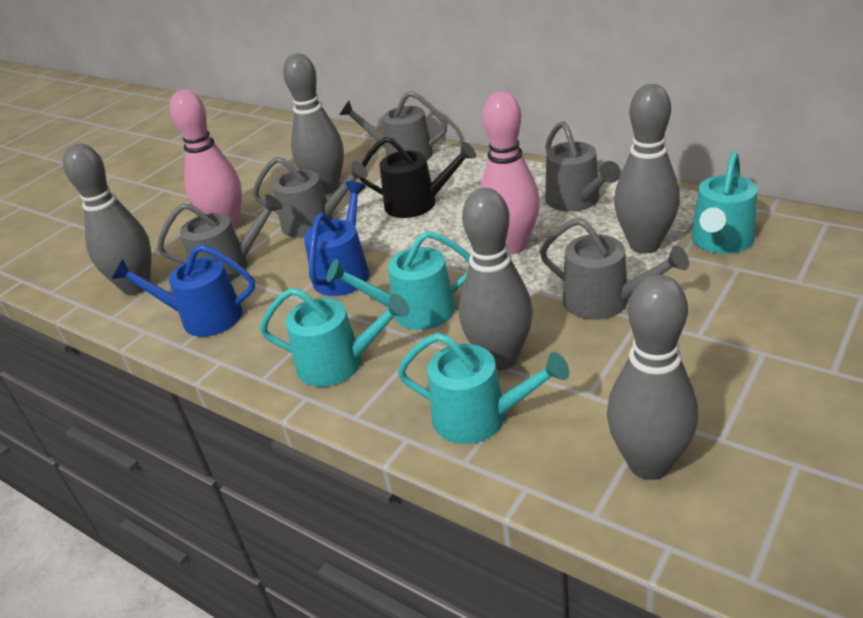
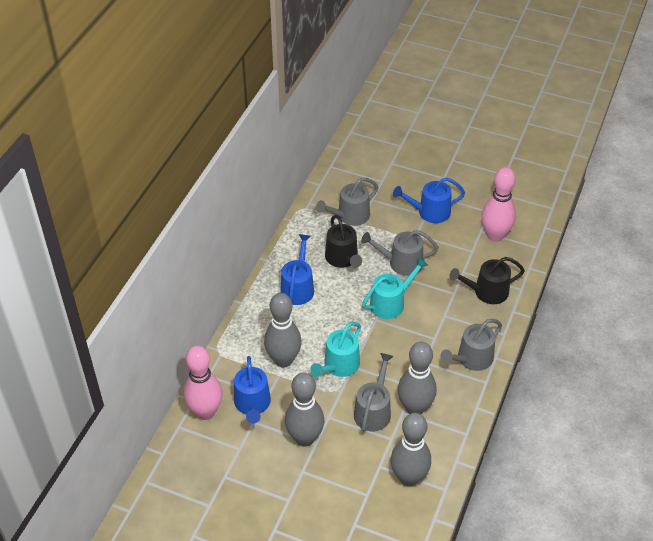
black watering can: 1 -> 2
blue watering can: 2 -> 3
grey bowling pin: 5 -> 4
grey watering can: 5 -> 4
turquoise watering can: 4 -> 2

